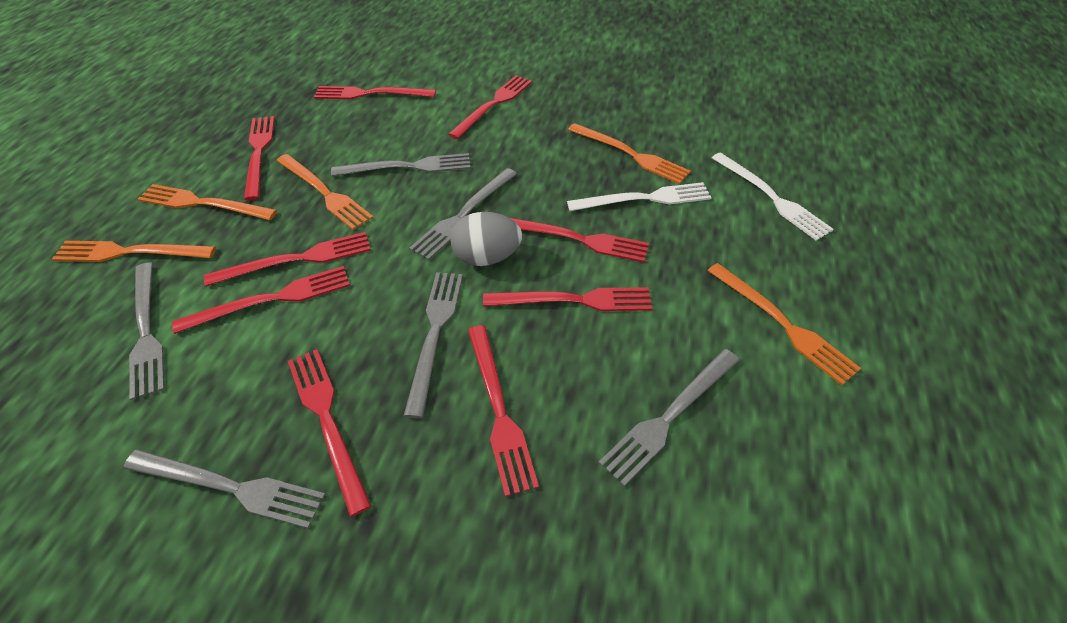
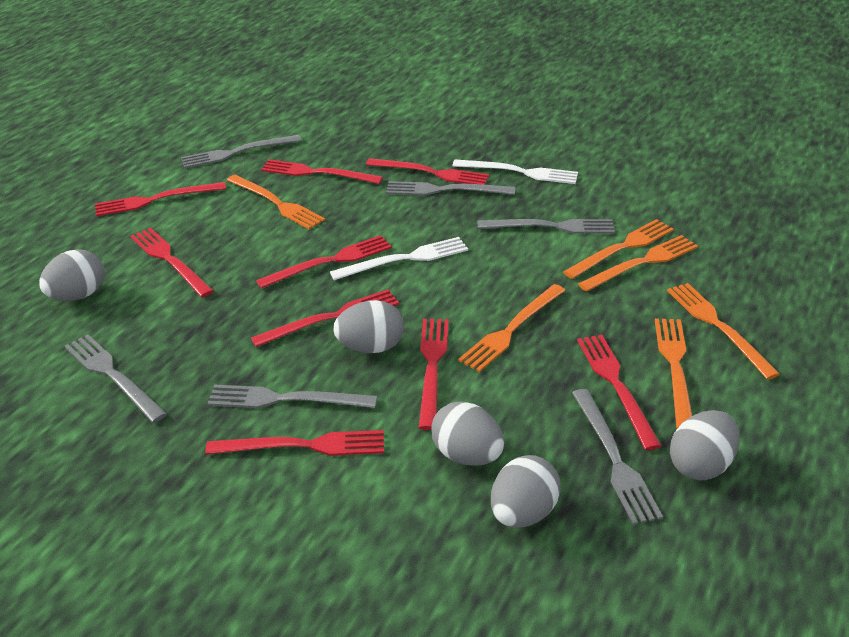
grey egg: 1 -> 5
orange fork: 5 -> 6

